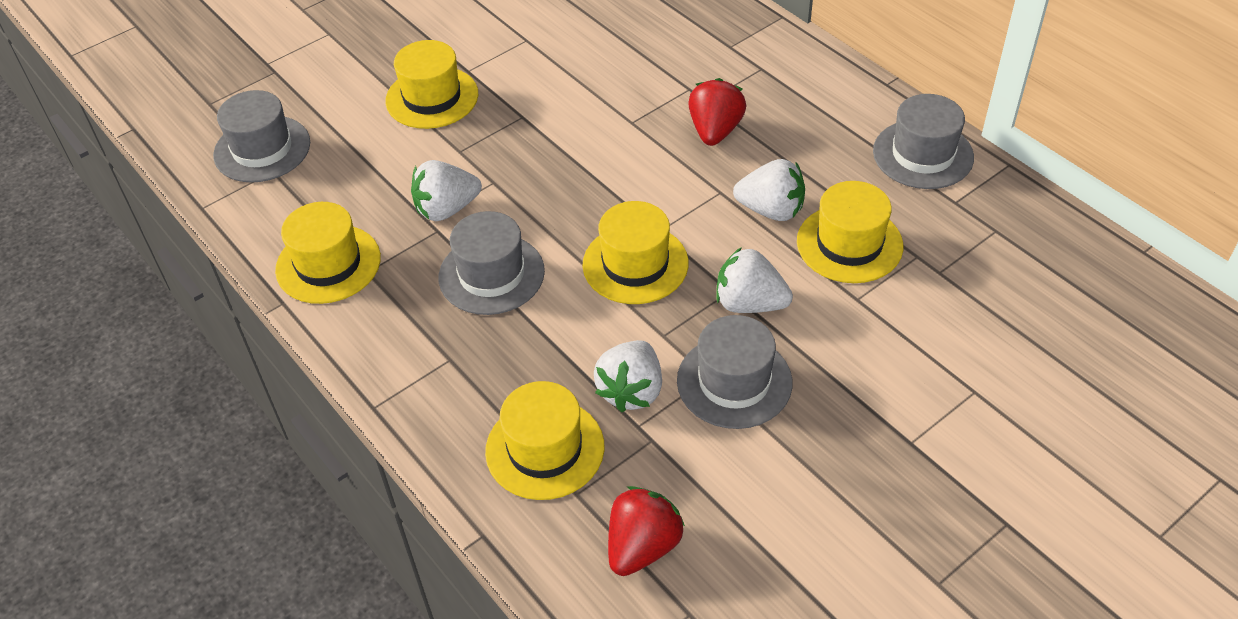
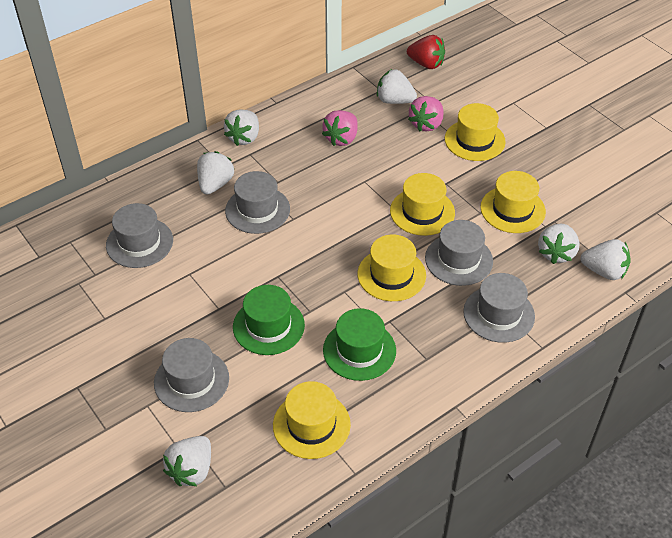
green hat: 0 -> 2
grey hat: 4 -> 5
pink strawberry: 0 -> 2
red strawberry: 2 -> 1
white strawberry: 4 -> 6

